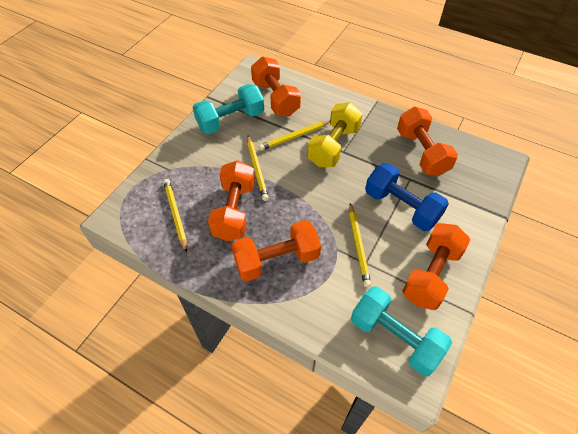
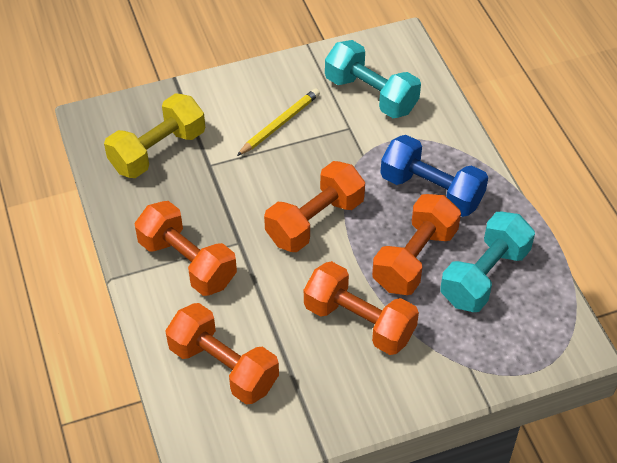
yellow pencil: 4 -> 1

